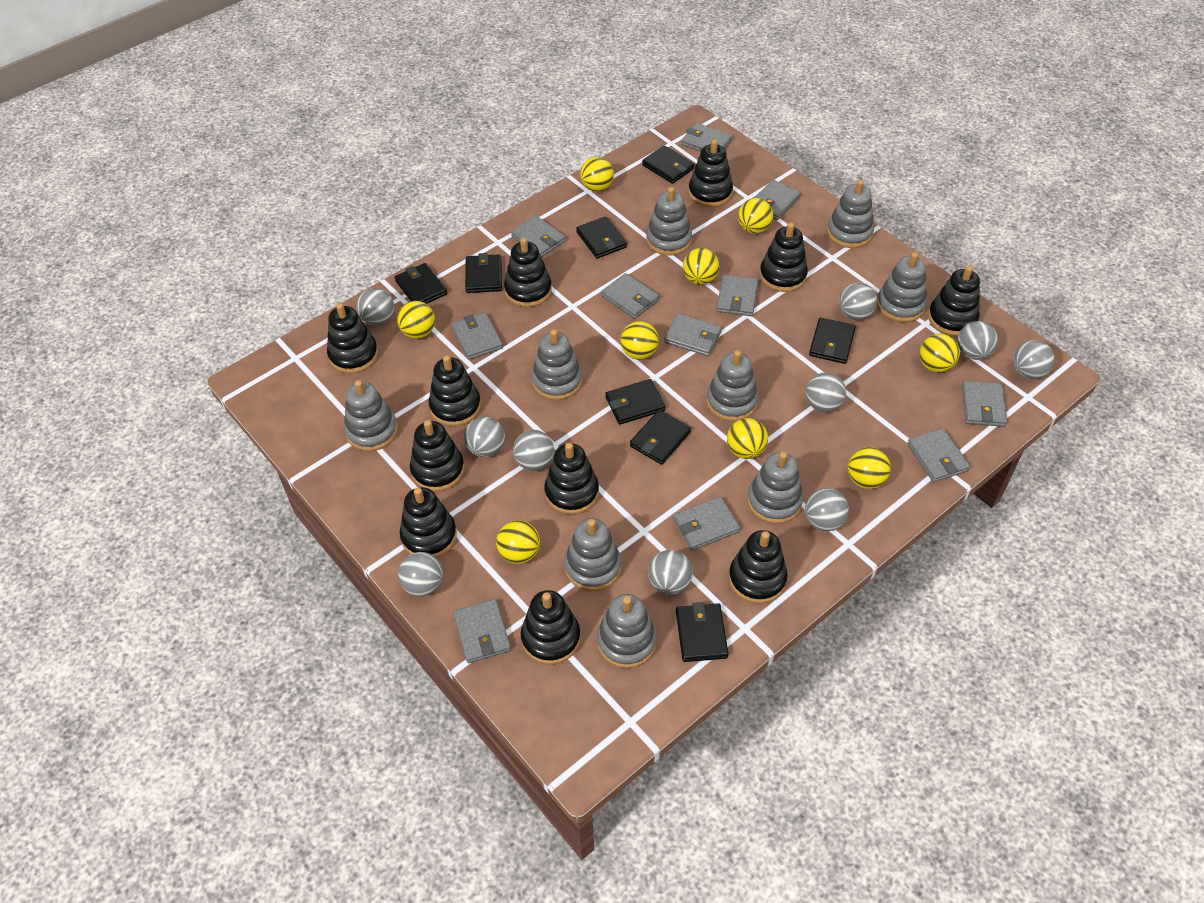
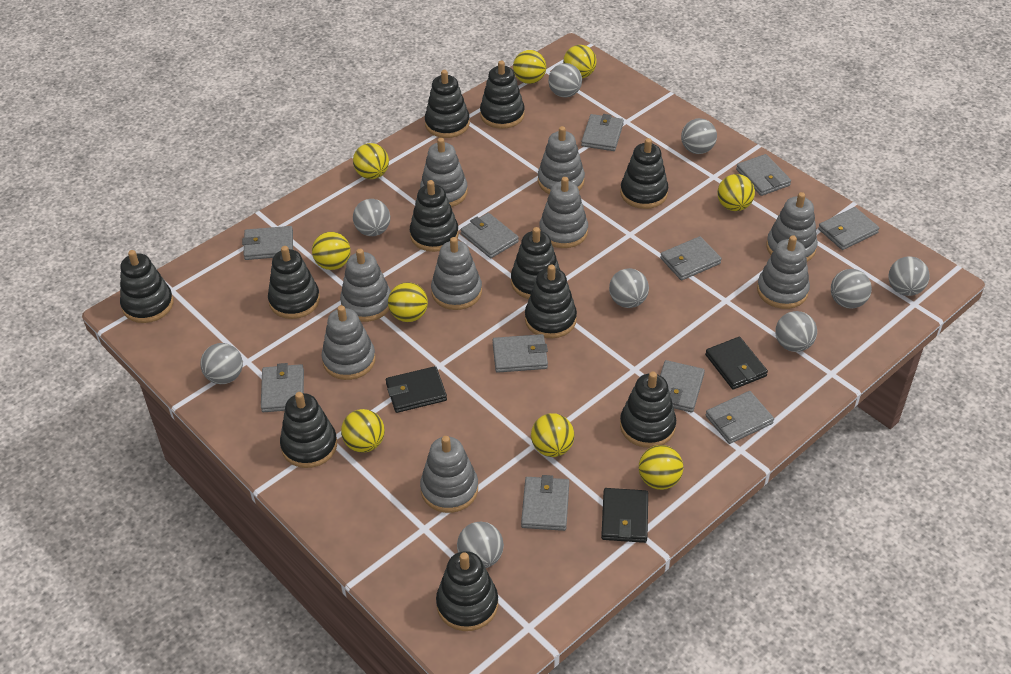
black wallet: 8 -> 3
grey ball: 10 -> 9

